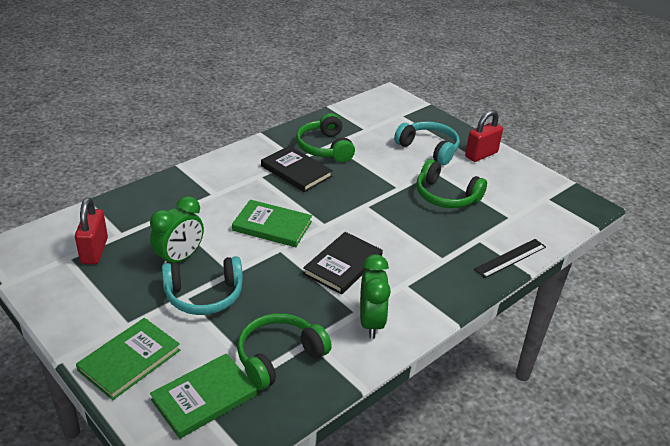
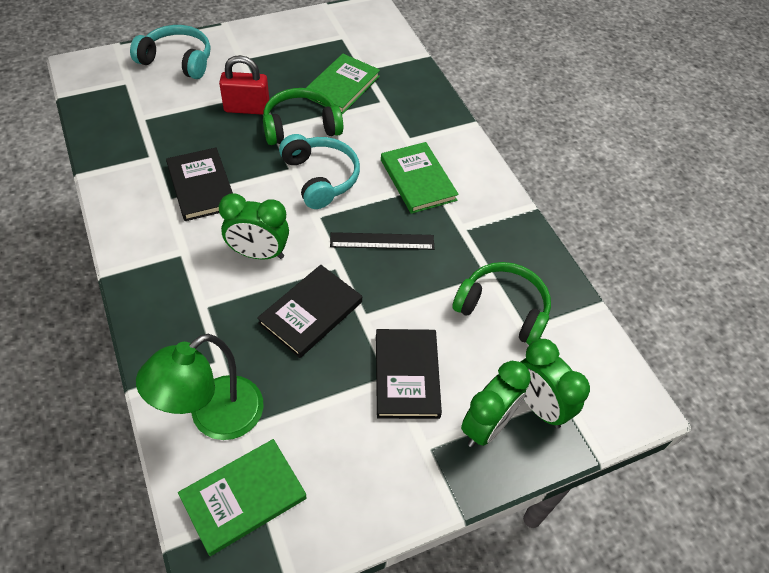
black book: 2 -> 3
green clock: 2 -> 3
green headphones: 3 -> 2
green lamp: 0 -> 1
red padlock: 2 -> 1

